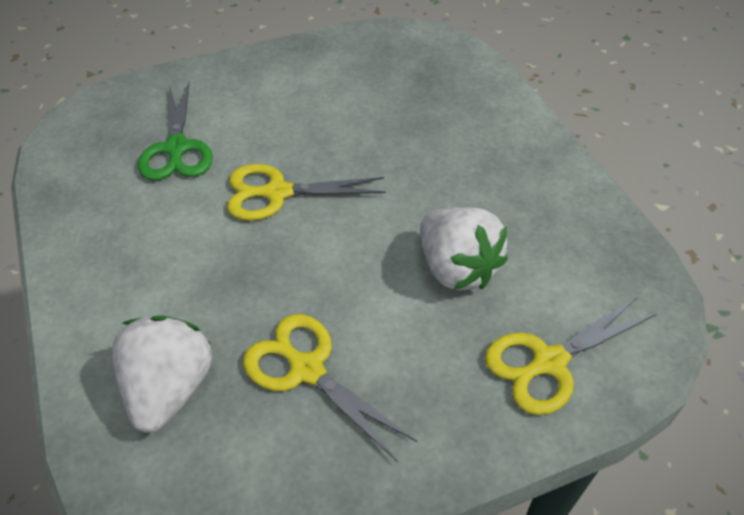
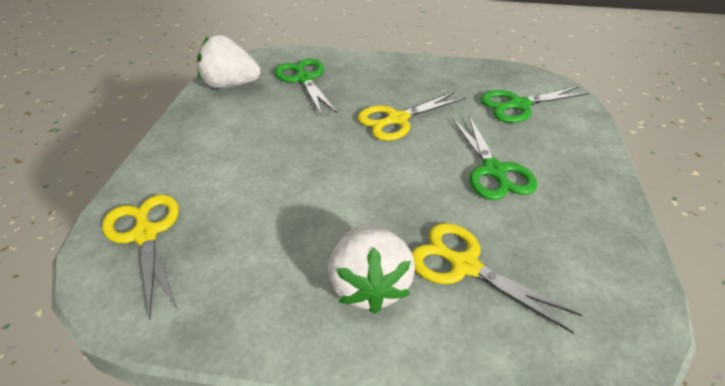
green scissors: 1 -> 3

